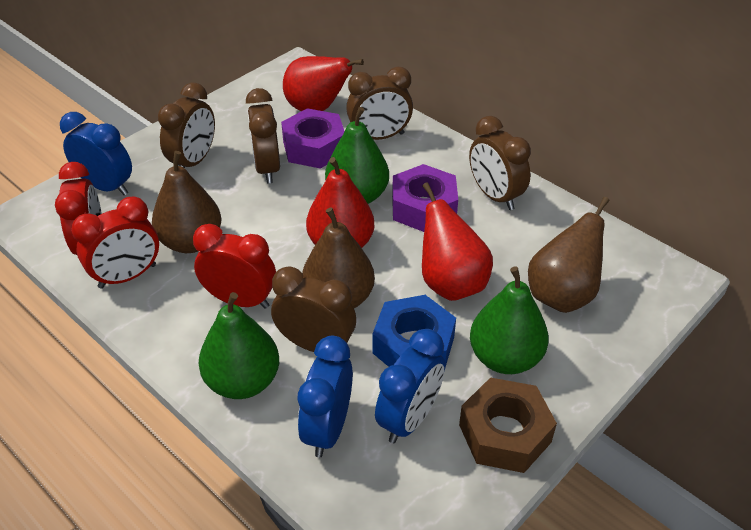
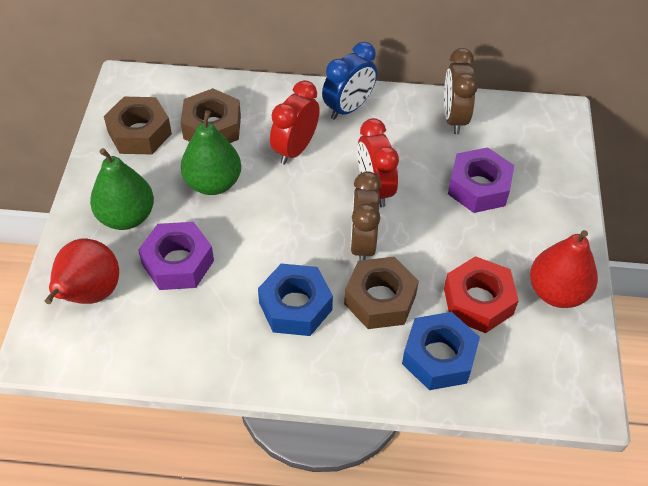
blue clock: 3 -> 1
blue nut: 1 -> 2
brown clock: 5 -> 2
brown nut: 1 -> 3
brown pear: 3 -> 0
green pear: 3 -> 2
red clock: 3 -> 2
red nut: 0 -> 1
red pear: 3 -> 2

